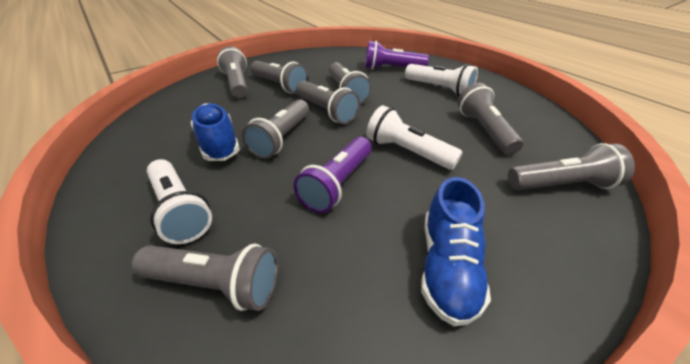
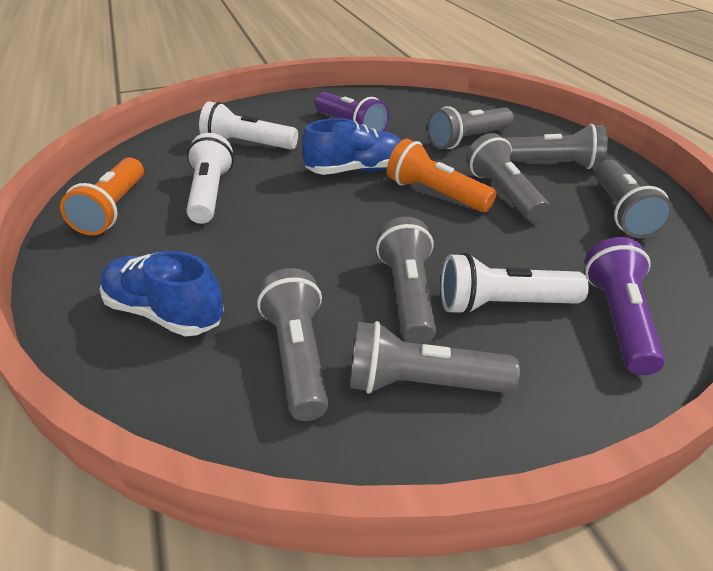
grey flashlight: 8 -> 7
orange flashlight: 0 -> 2

